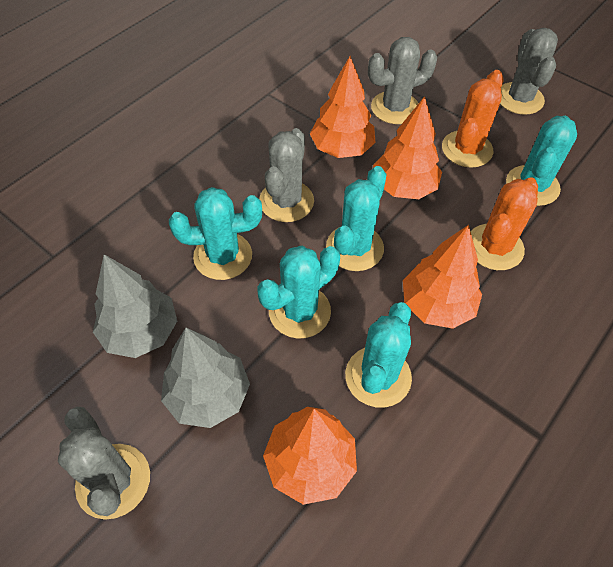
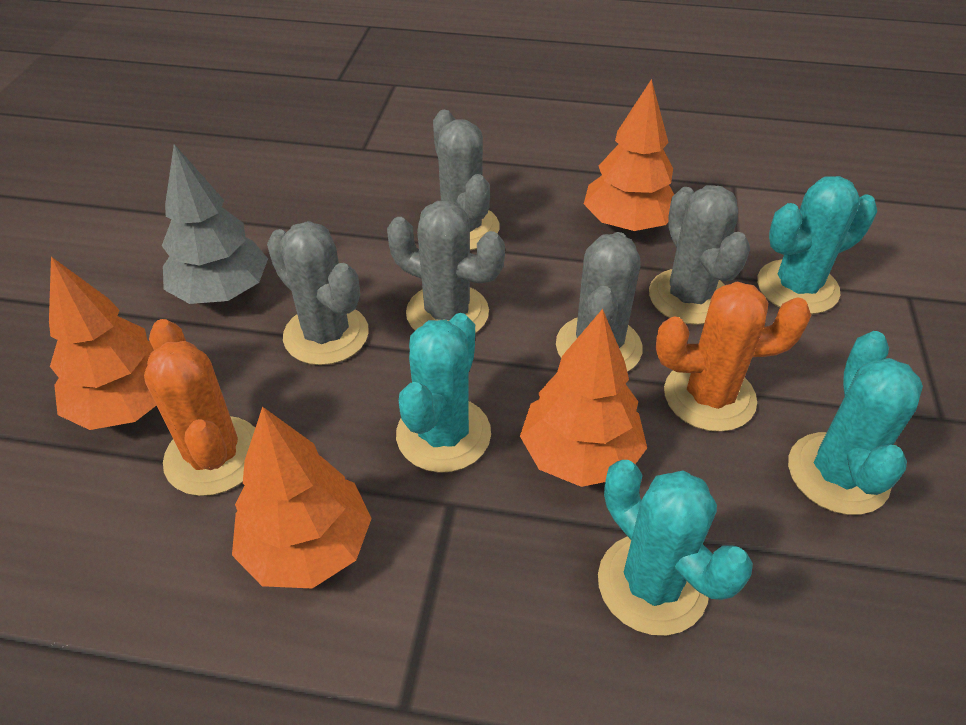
grey cactus: 4 -> 5
grey tree: 2 -> 1
turquoise cactus: 5 -> 4

